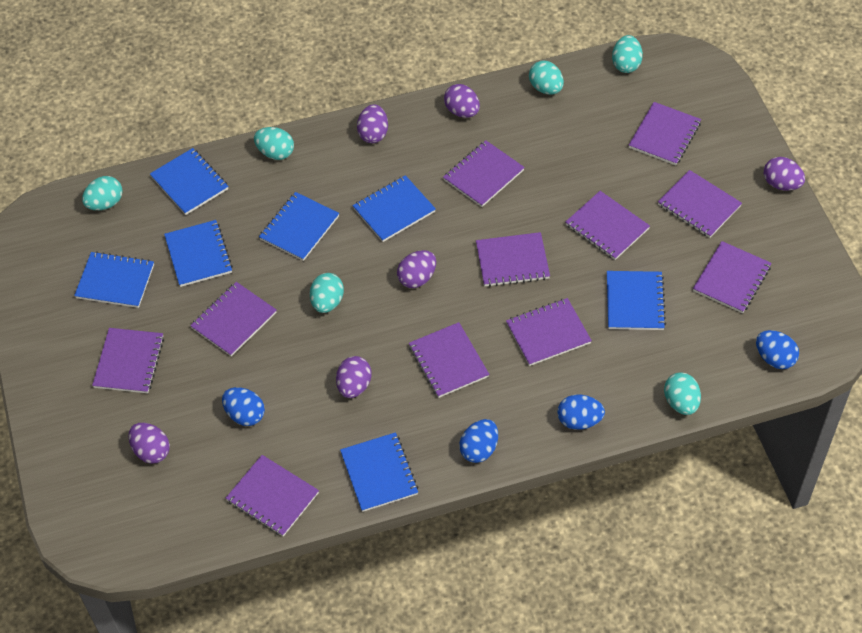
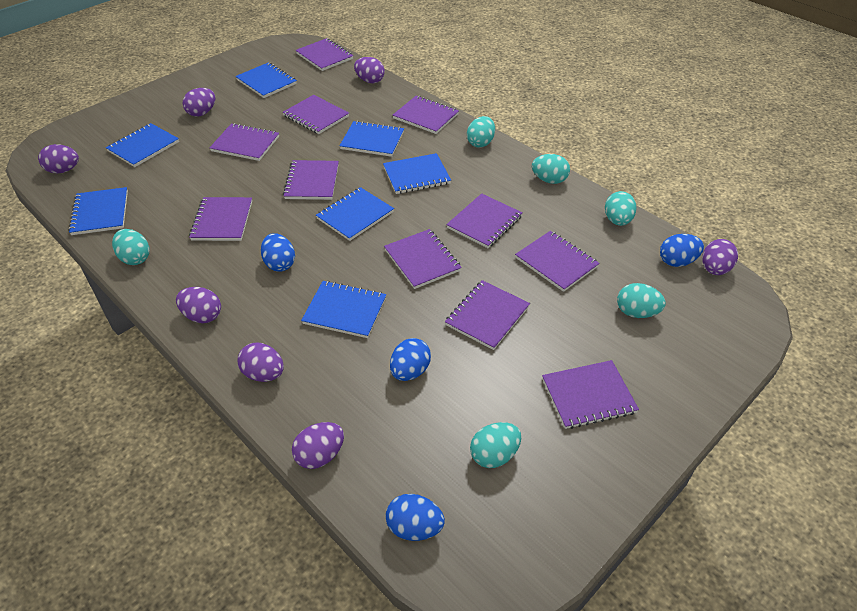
purple egg: 6 -> 7

